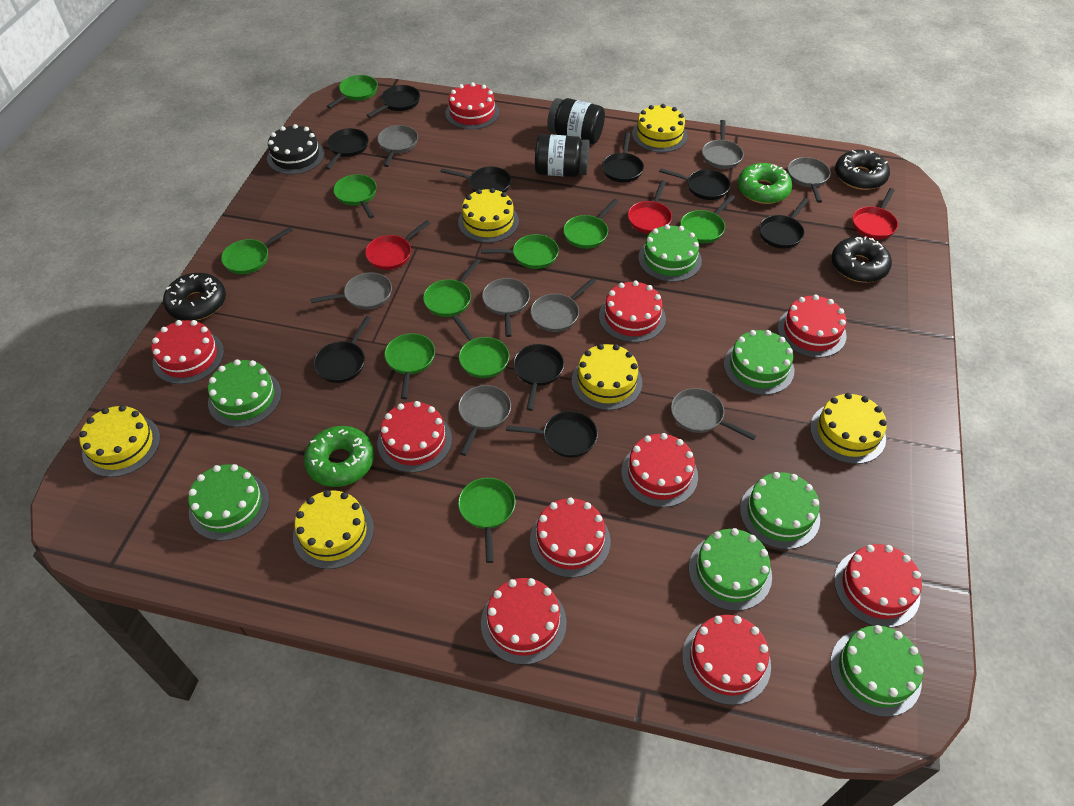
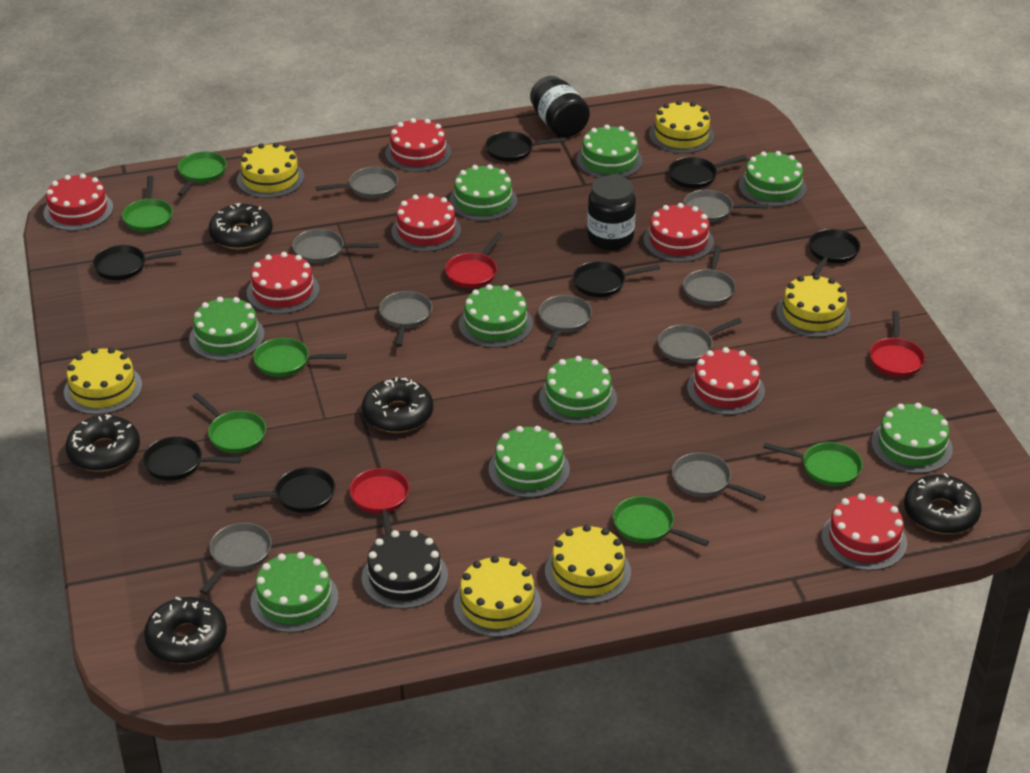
black donut: 3 -> 5
black pan: 9 -> 7
green cake: 7 -> 9
green donut: 2 -> 0
green pan: 10 -> 6
grey pan: 8 -> 9
red cake: 10 -> 7

